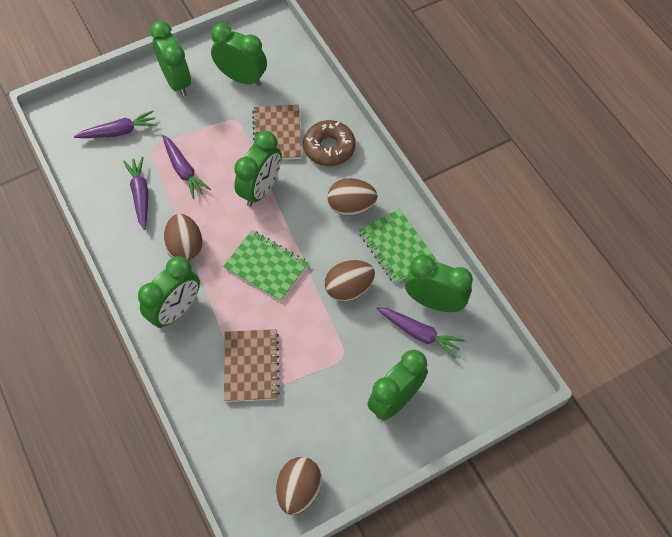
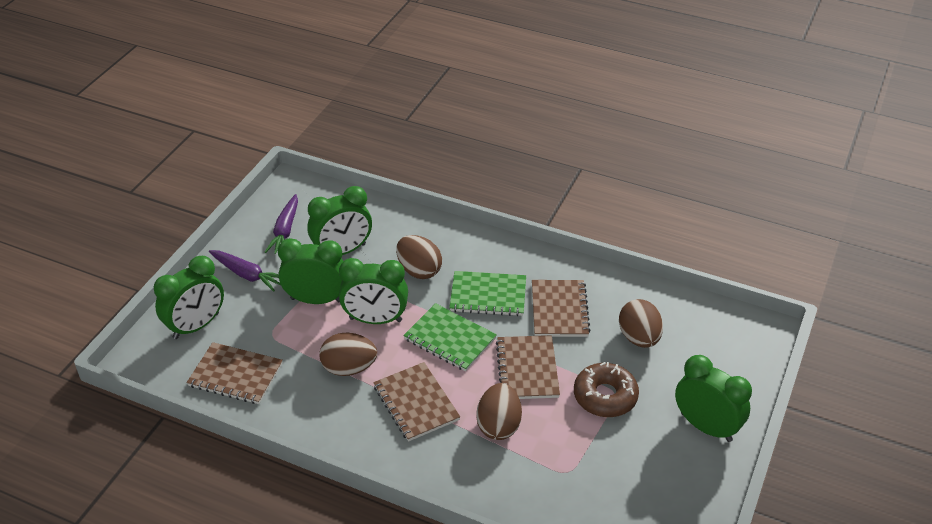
brown notebook: 2 -> 4
green clock: 6 -> 5
purple carrot: 4 -> 2

